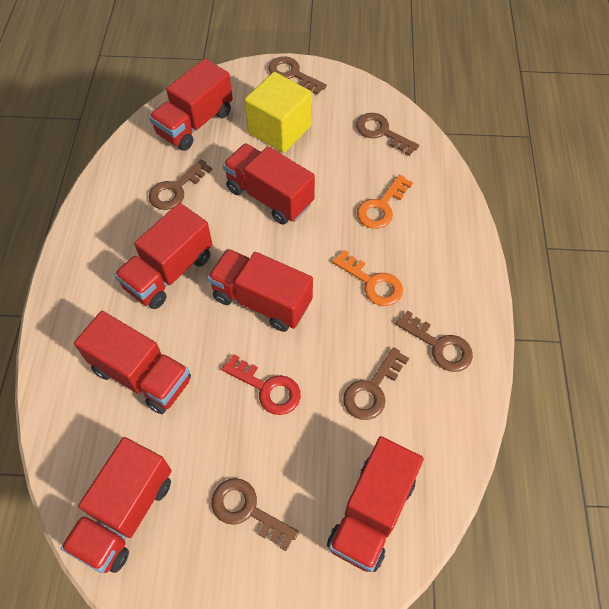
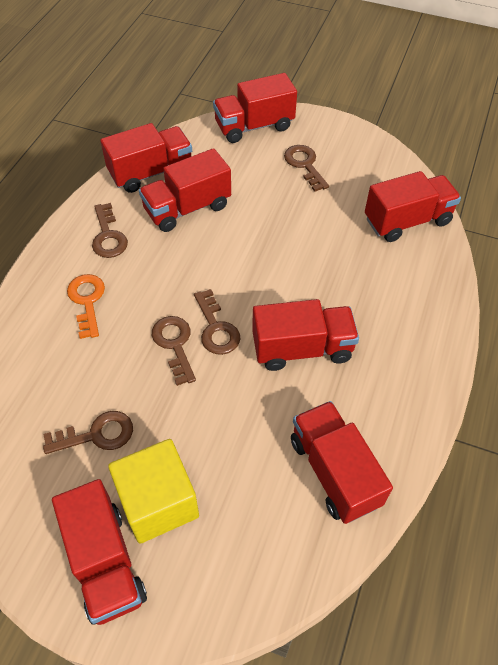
brown key: 6 -> 5
orange key: 2 -> 1
red key: 1 -> 0

